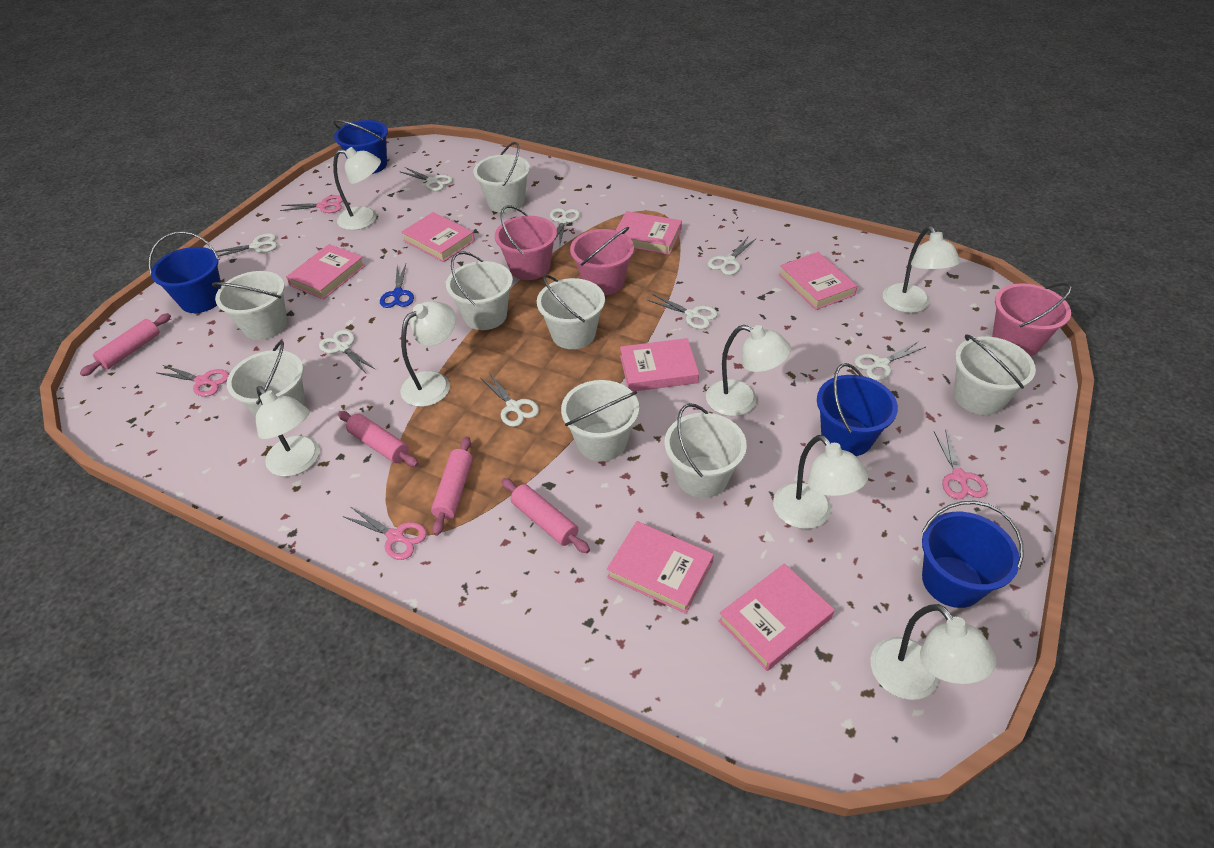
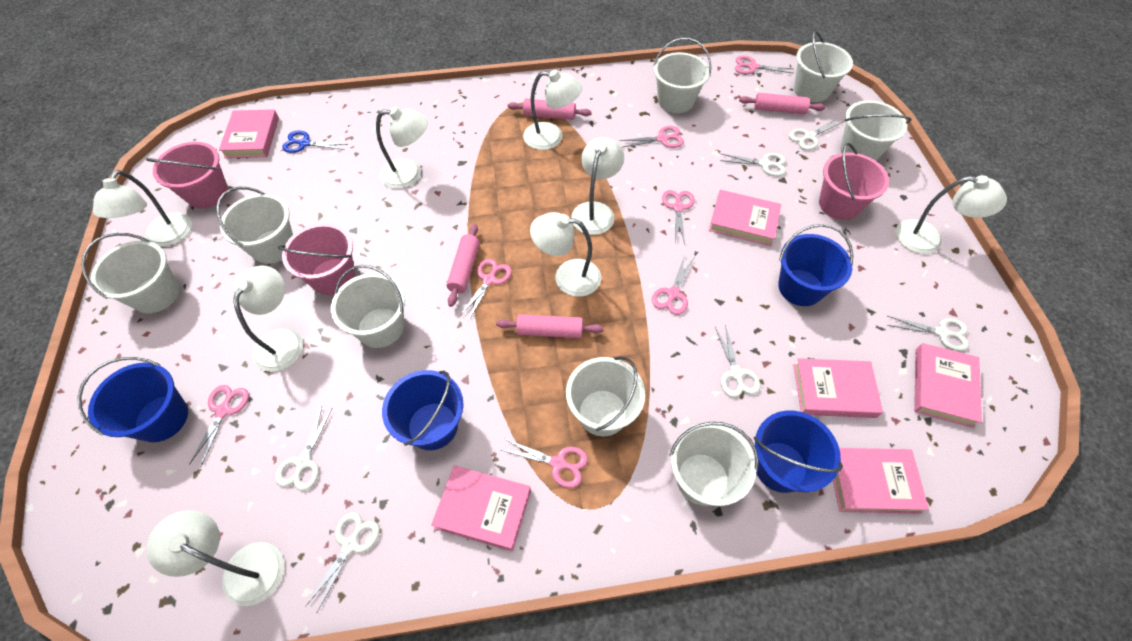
pink book: 7 -> 6
pink scissors: 4 -> 7
white lamp: 7 -> 8
white scissors: 8 -> 6

